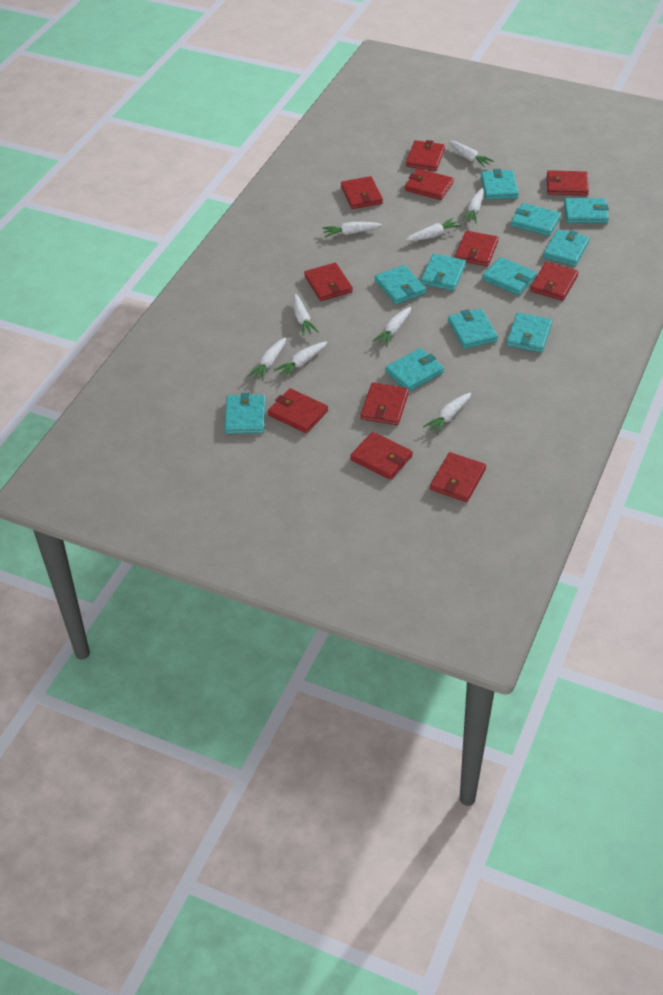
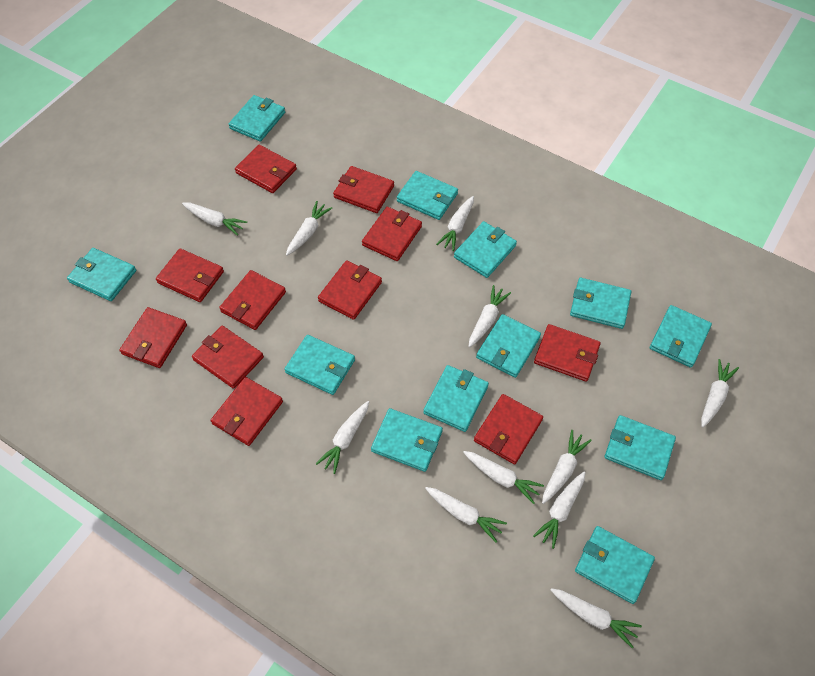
turquoise wallet: 11 -> 12
white carrot: 9 -> 11

